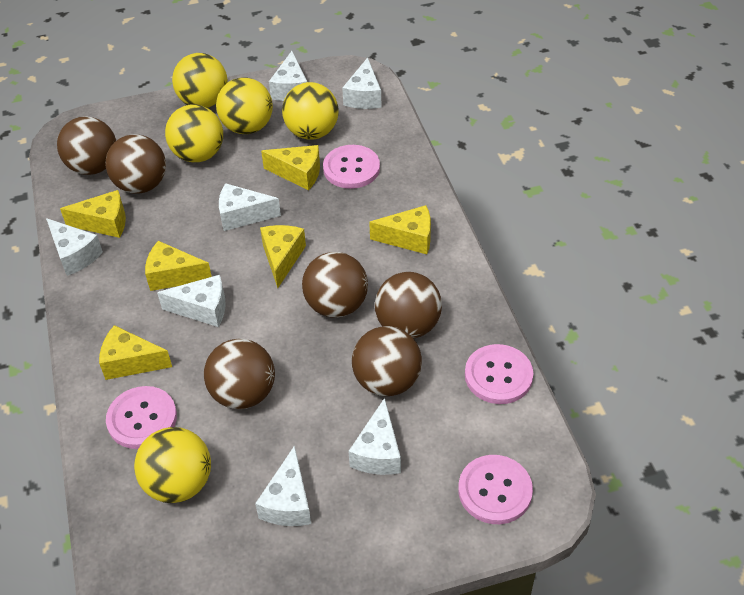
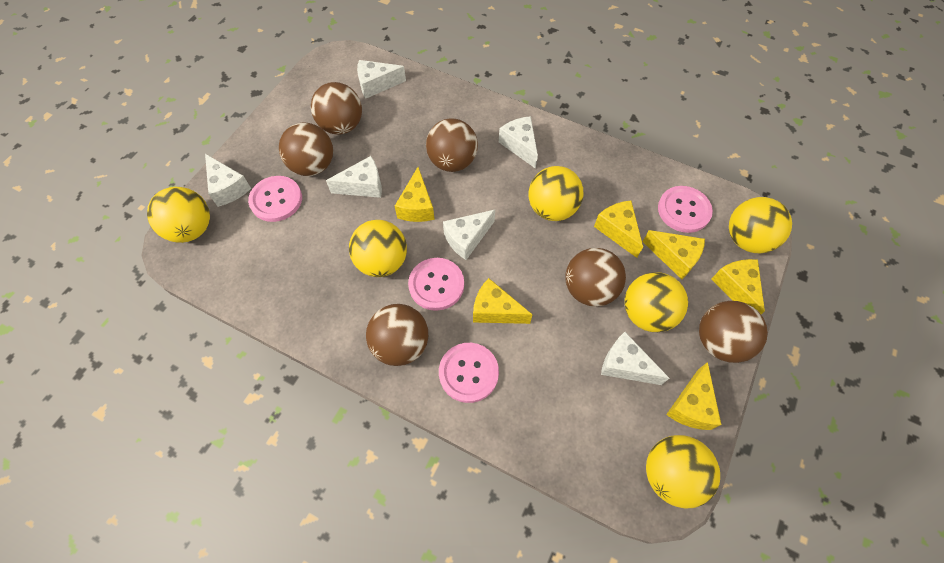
white cheese: 7 -> 6
yellow ball: 5 -> 6

